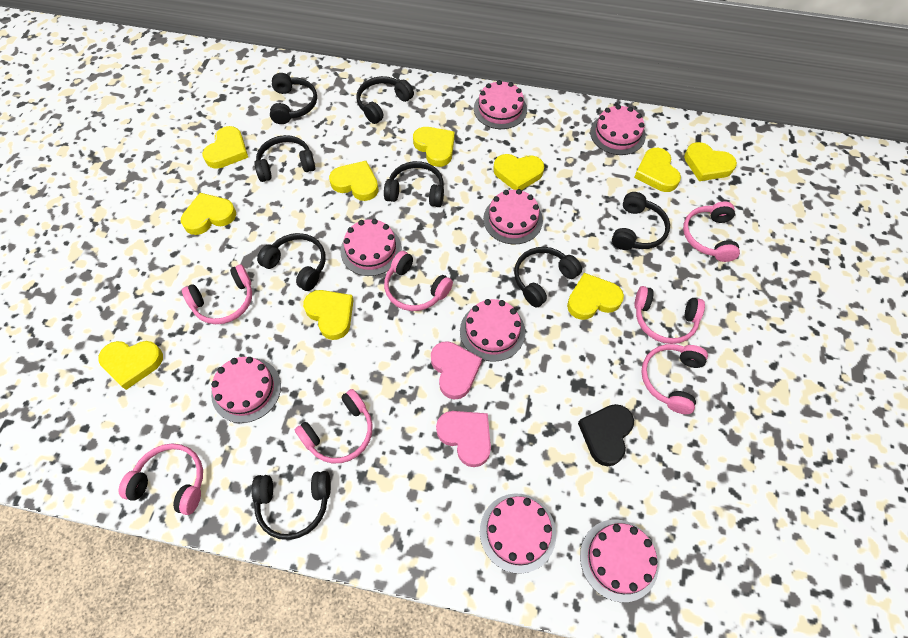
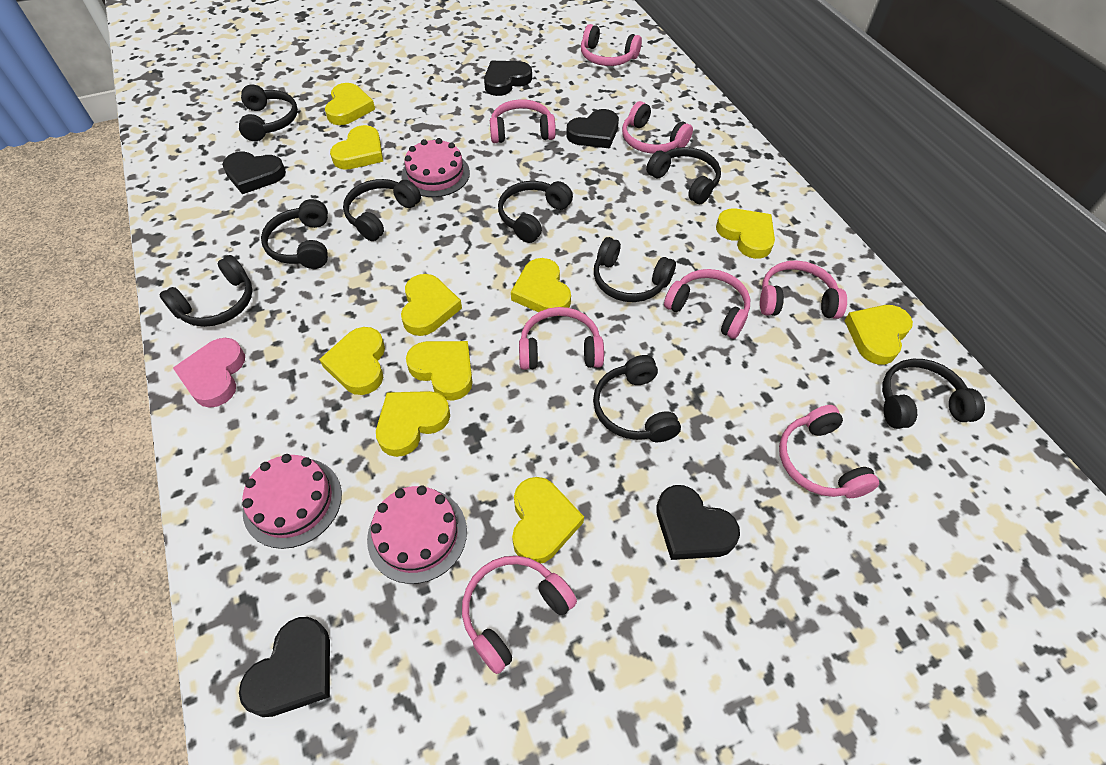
black headphones: 8 -> 9
black heart: 1 -> 5
pink cake: 8 -> 3
pink headphones: 7 -> 8
pink heart: 2 -> 1

